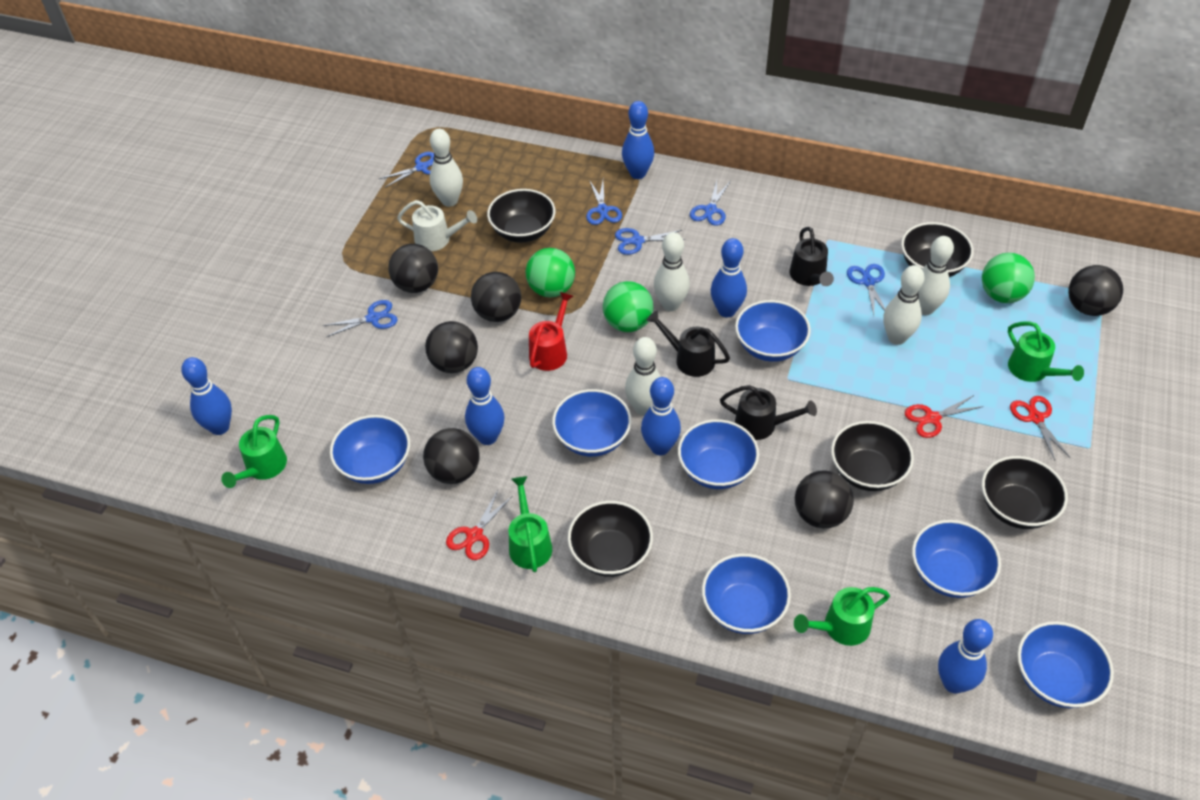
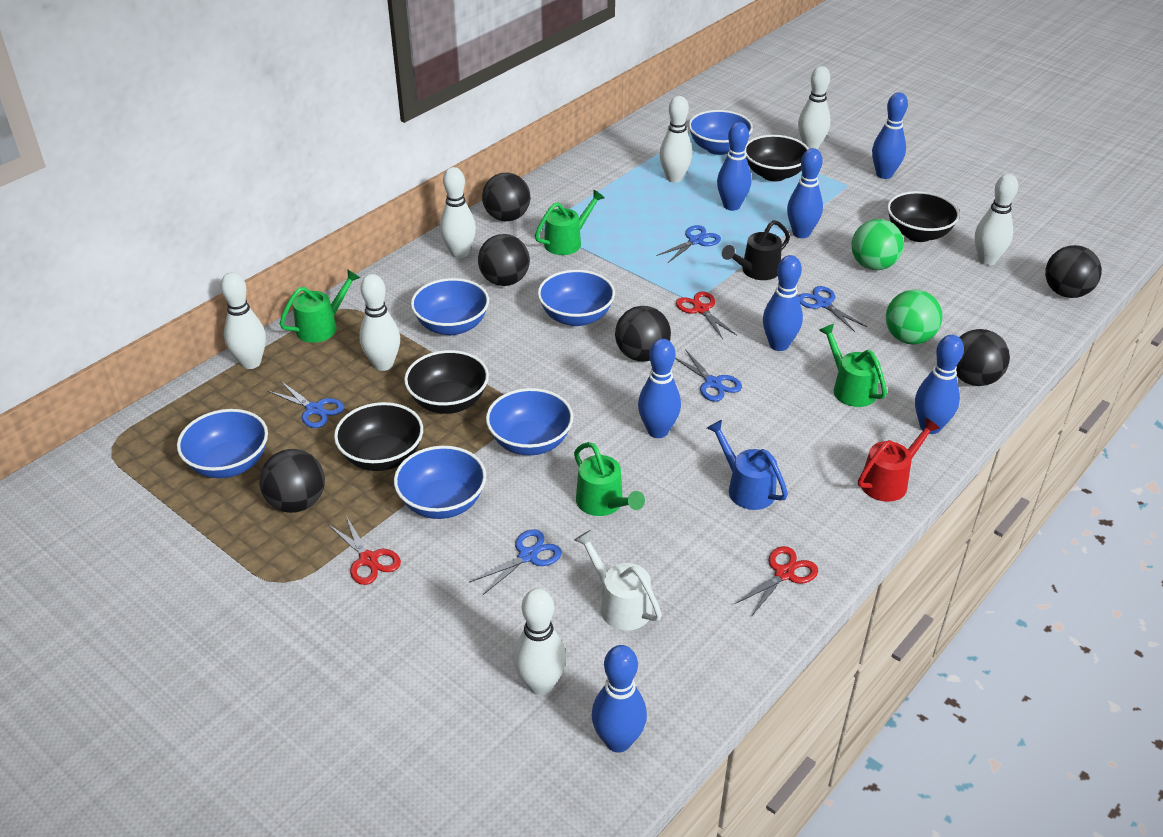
black bowl: 5 -> 4
black watering can: 3 -> 1
blue bowl: 7 -> 6
blue bowling pin: 6 -> 7
blue scissors: 6 -> 5
blue watering can: 0 -> 1
green ball: 3 -> 2
white bowling pin: 5 -> 7

